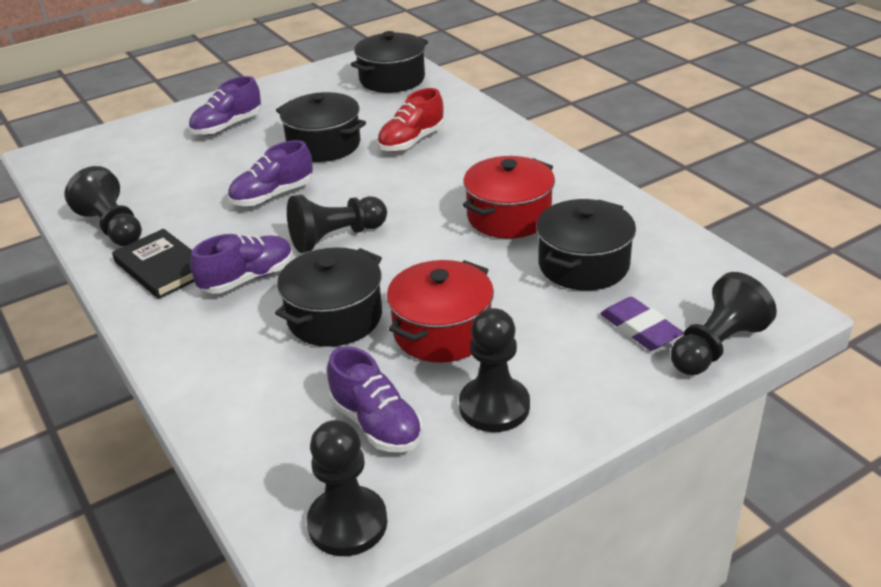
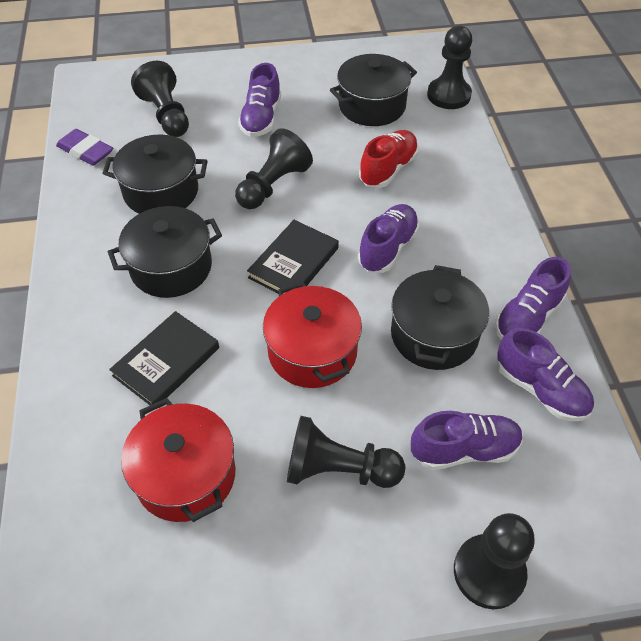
black book: 1 -> 2
purple shoe: 4 -> 5

